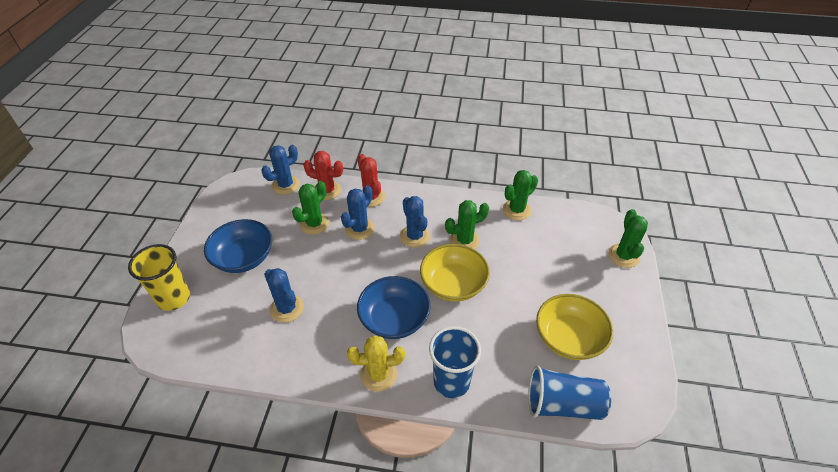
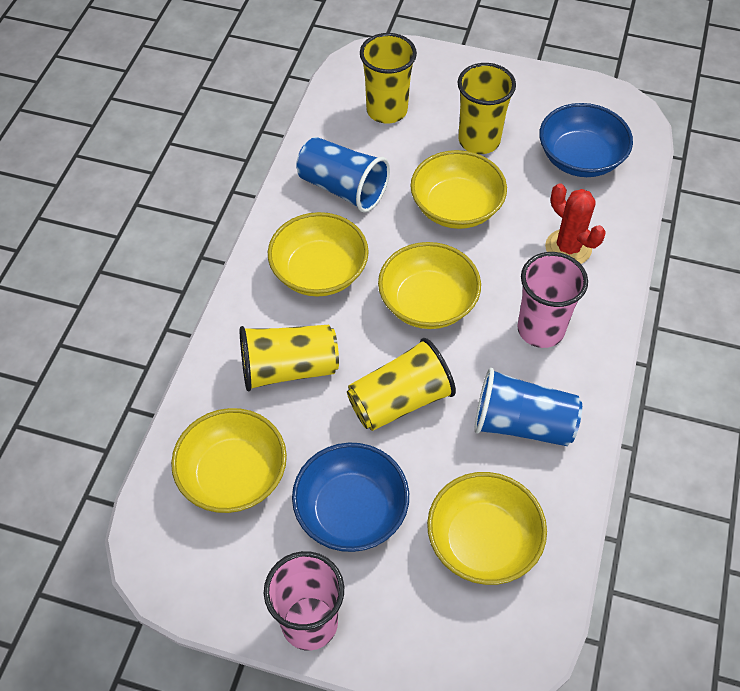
blue cactus: 4 -> 0
green cactus: 4 -> 0
pink cup: 0 -> 2
red cactus: 2 -> 1
yellow bowl: 2 -> 5
yellow cactus: 1 -> 0
yellow cup: 1 -> 4

